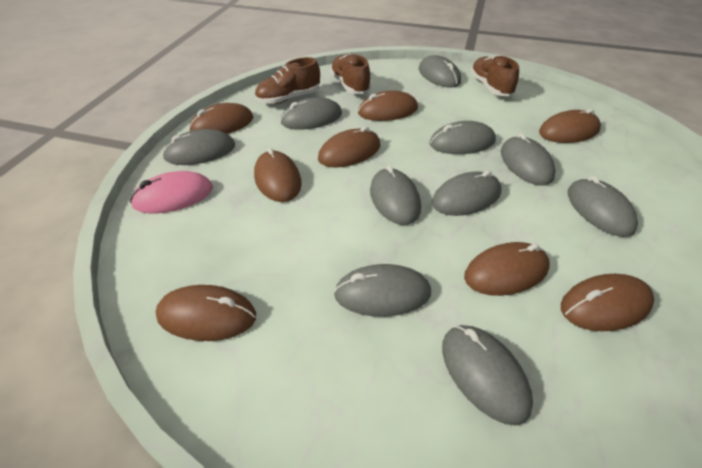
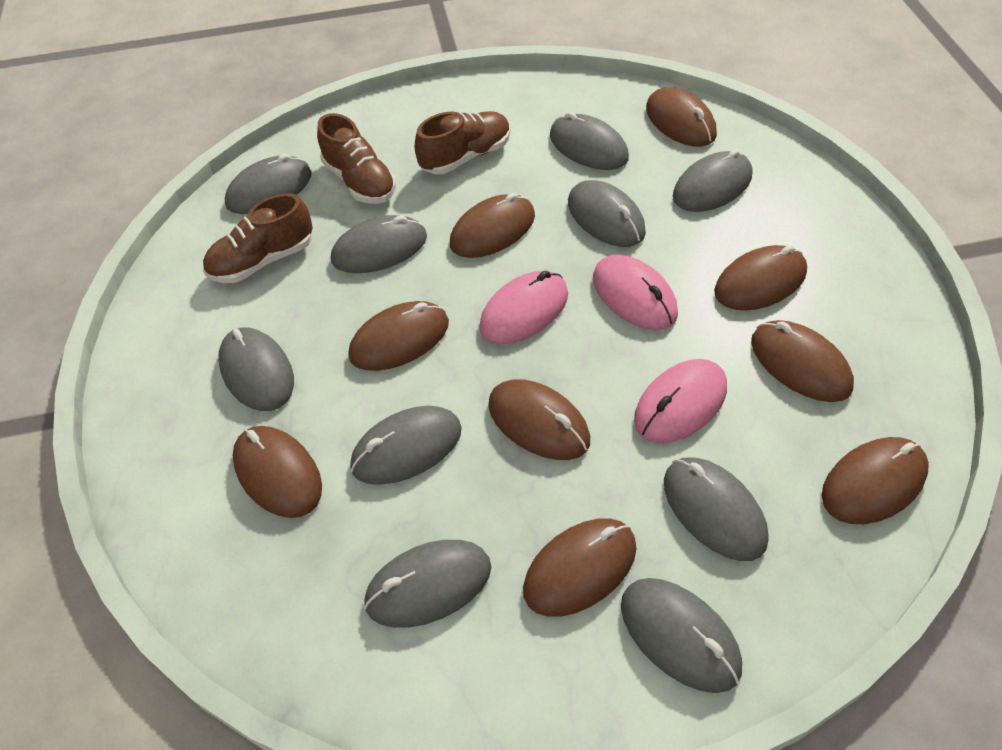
brown mouse: 8 -> 9
pink mouse: 1 -> 3

